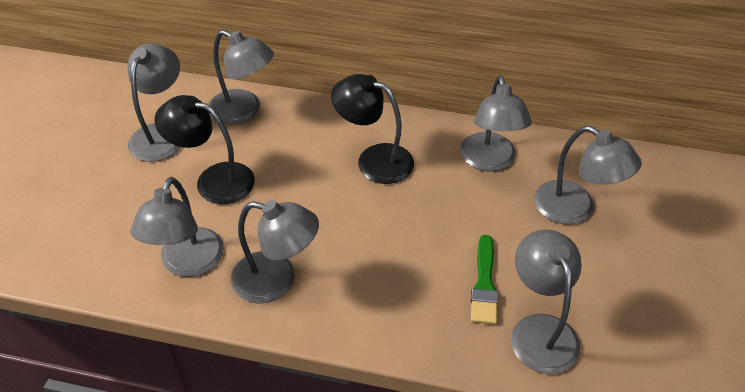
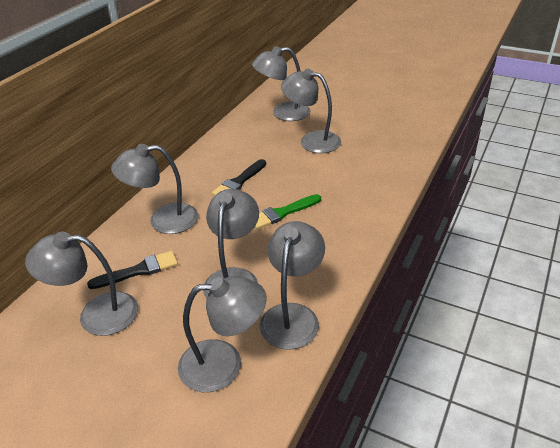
black brush: 0 -> 2
black lamp: 2 -> 0

